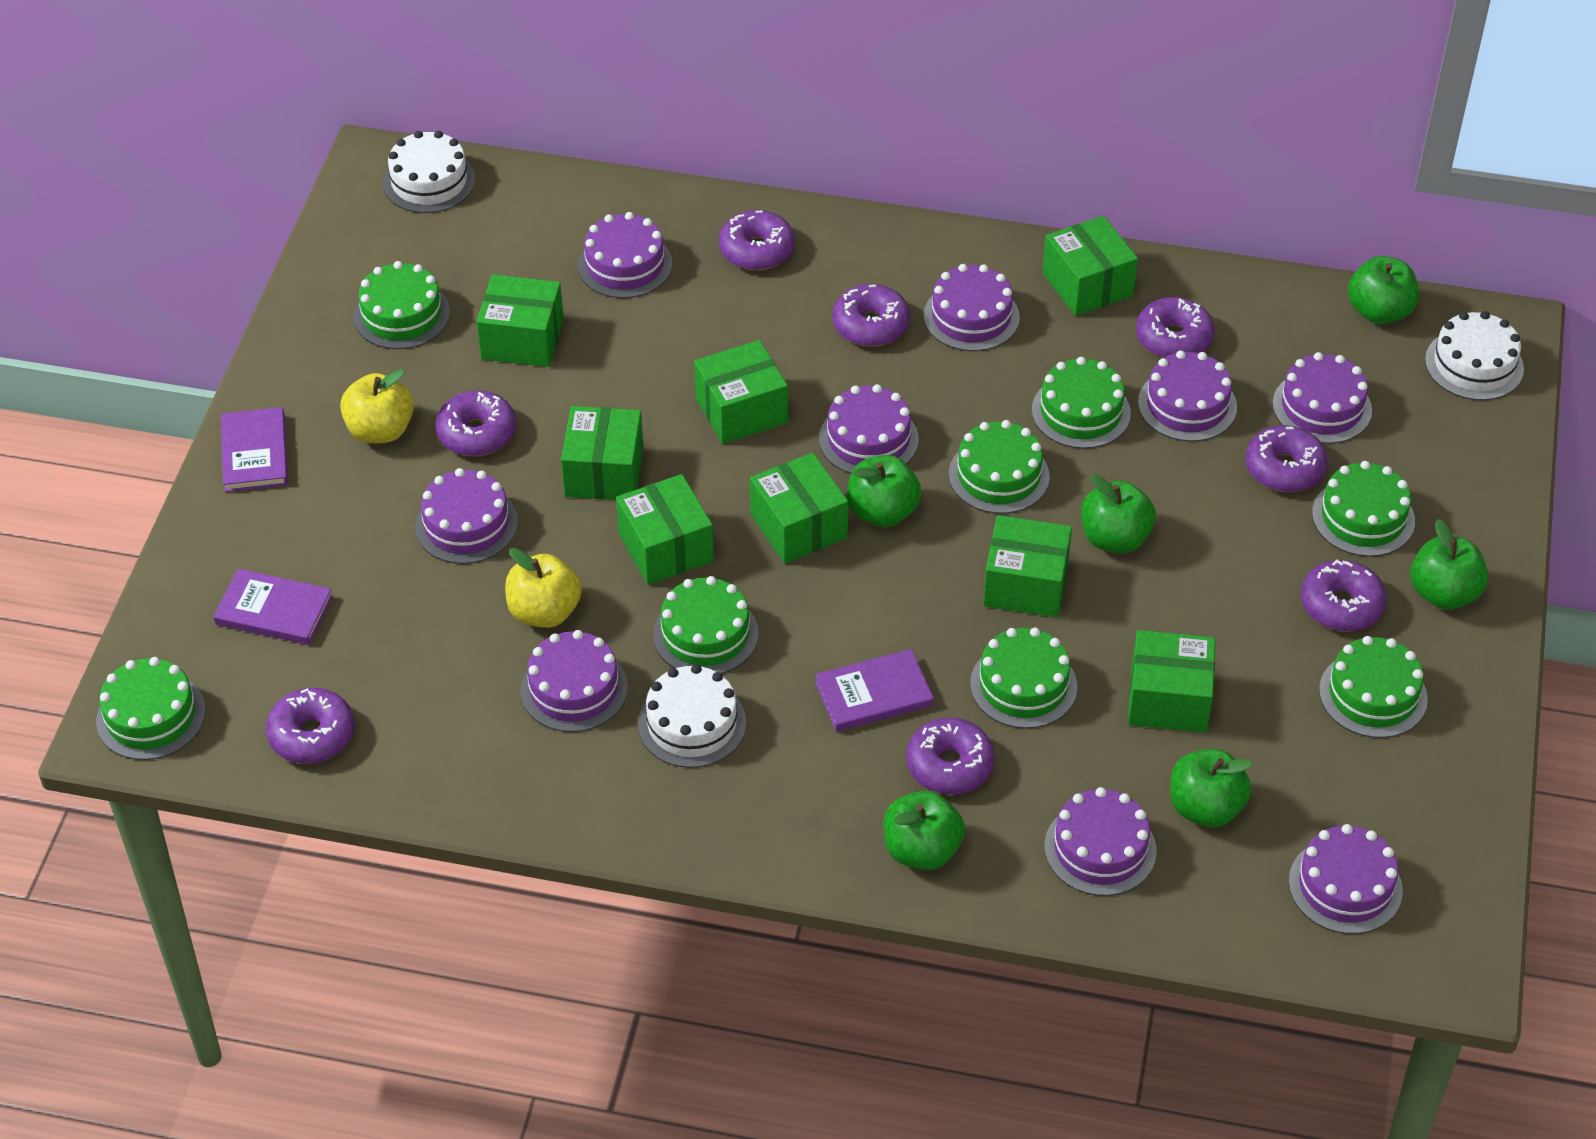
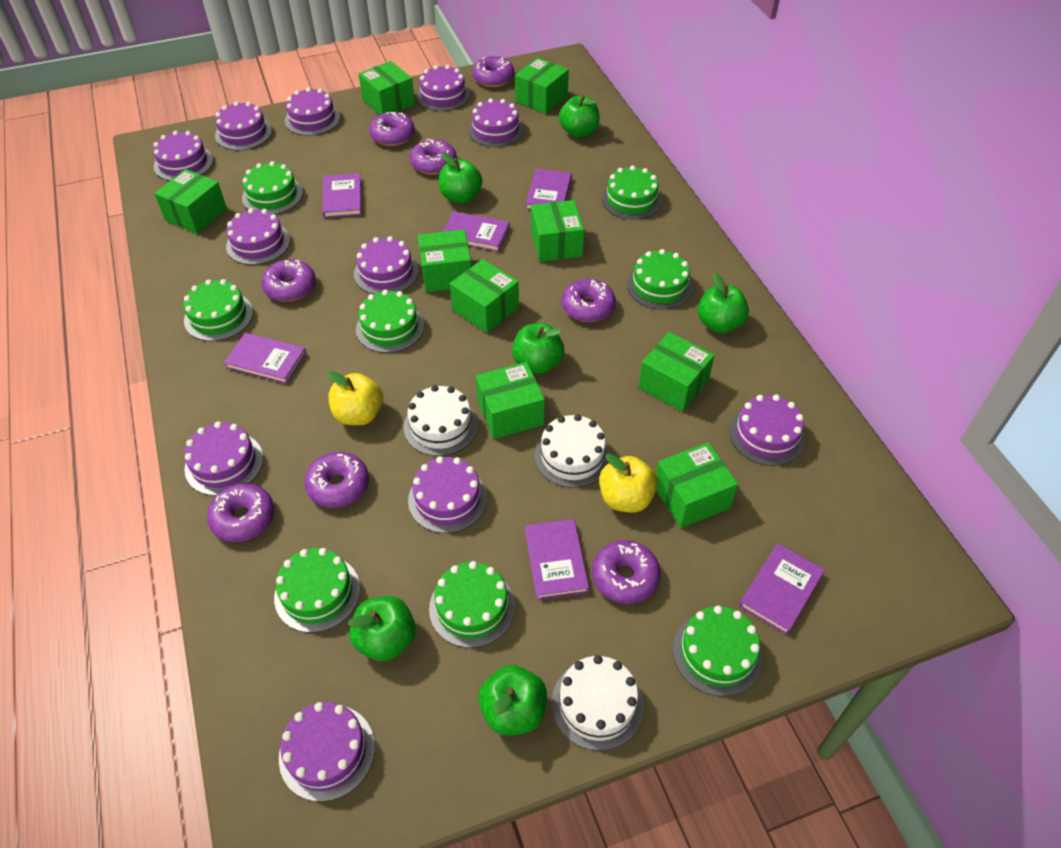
green box: 8 -> 9
purple book: 3 -> 6
purple cake: 9 -> 11

